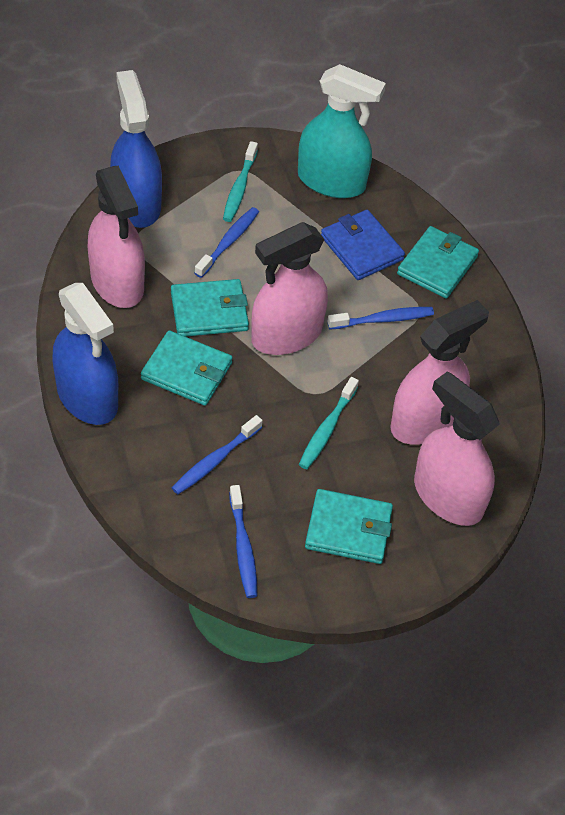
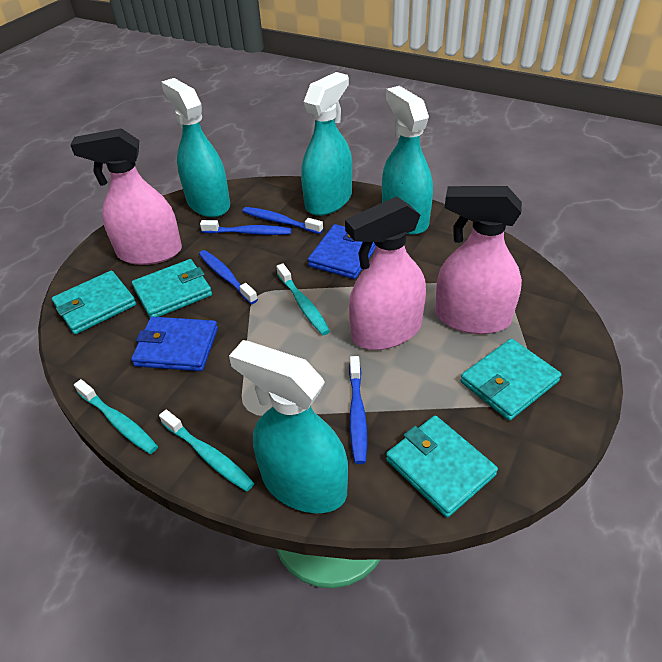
blue spray bottle: 2 -> 0
blue wallet: 1 -> 2
pink spray bottle: 4 -> 3
turquoise spray bottle: 1 -> 4
turquoise toothbrush: 2 -> 3

